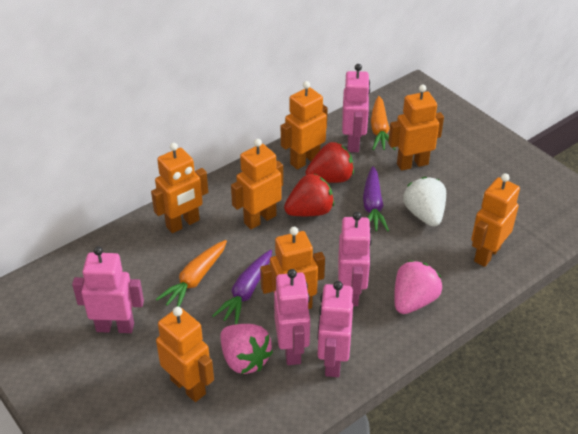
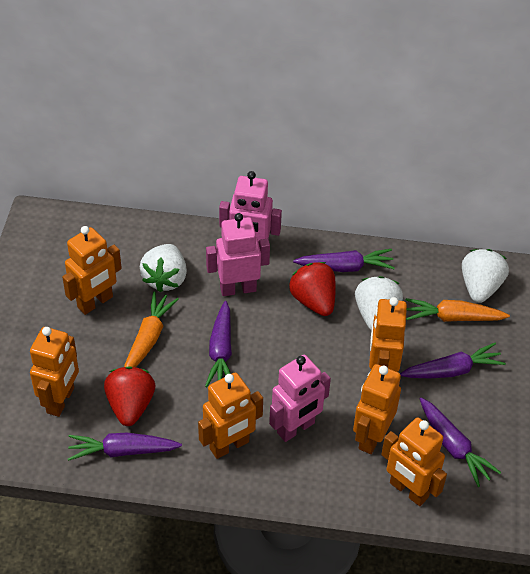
orange robot: 7 -> 6
pink robot: 5 -> 3
pink strawberry: 2 -> 0
purple carrot: 2 -> 5
white strawberry: 1 -> 3

